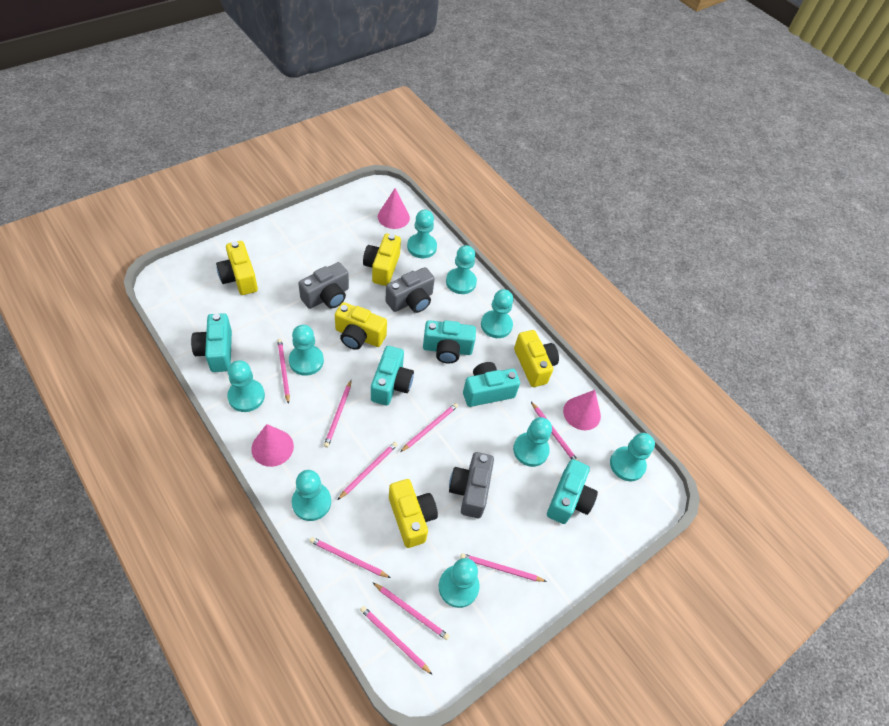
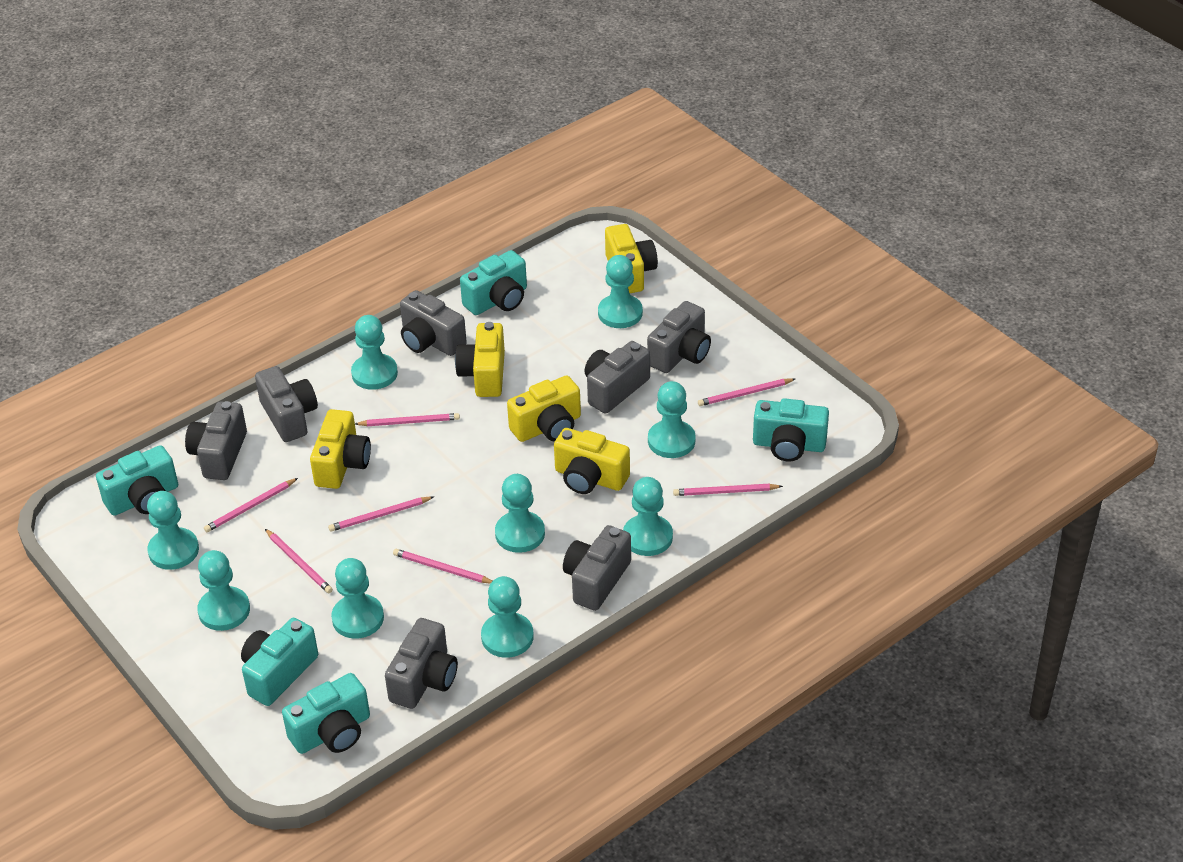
grey camera: 3 -> 7
pink cone: 3 -> 0
pink pencil: 9 -> 7

